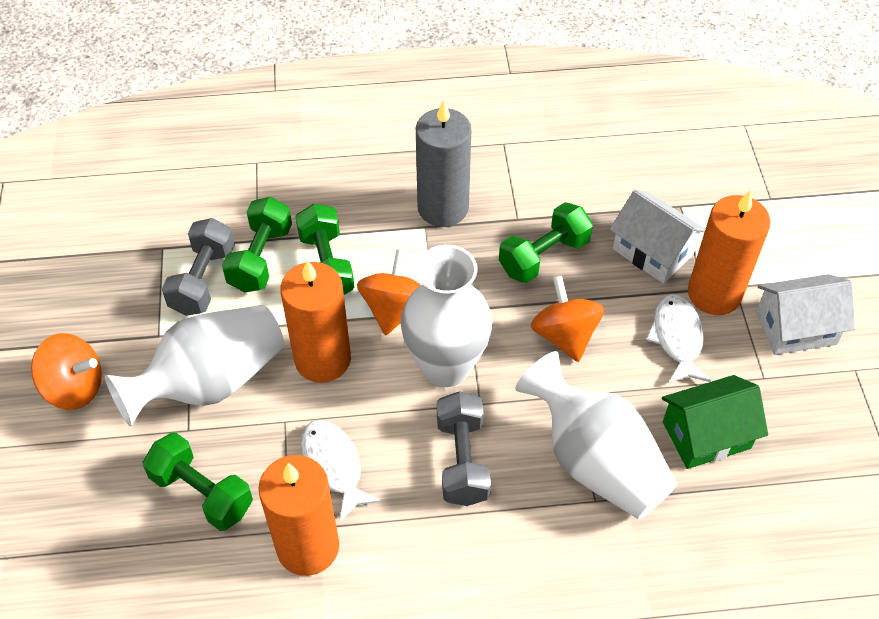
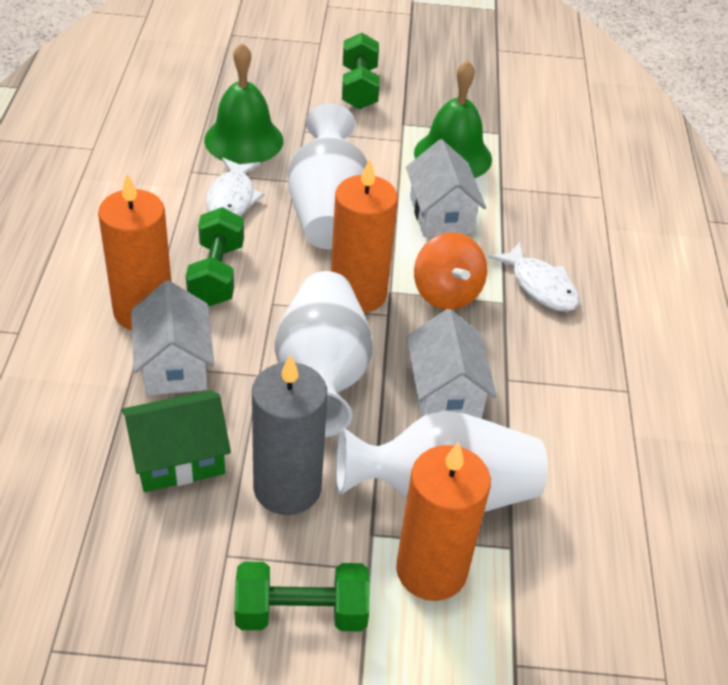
green bell: 0 -> 2
green dumbbell: 4 -> 3
grey dumbbell: 2 -> 0
orange spinning top: 3 -> 1
white house: 2 -> 3

